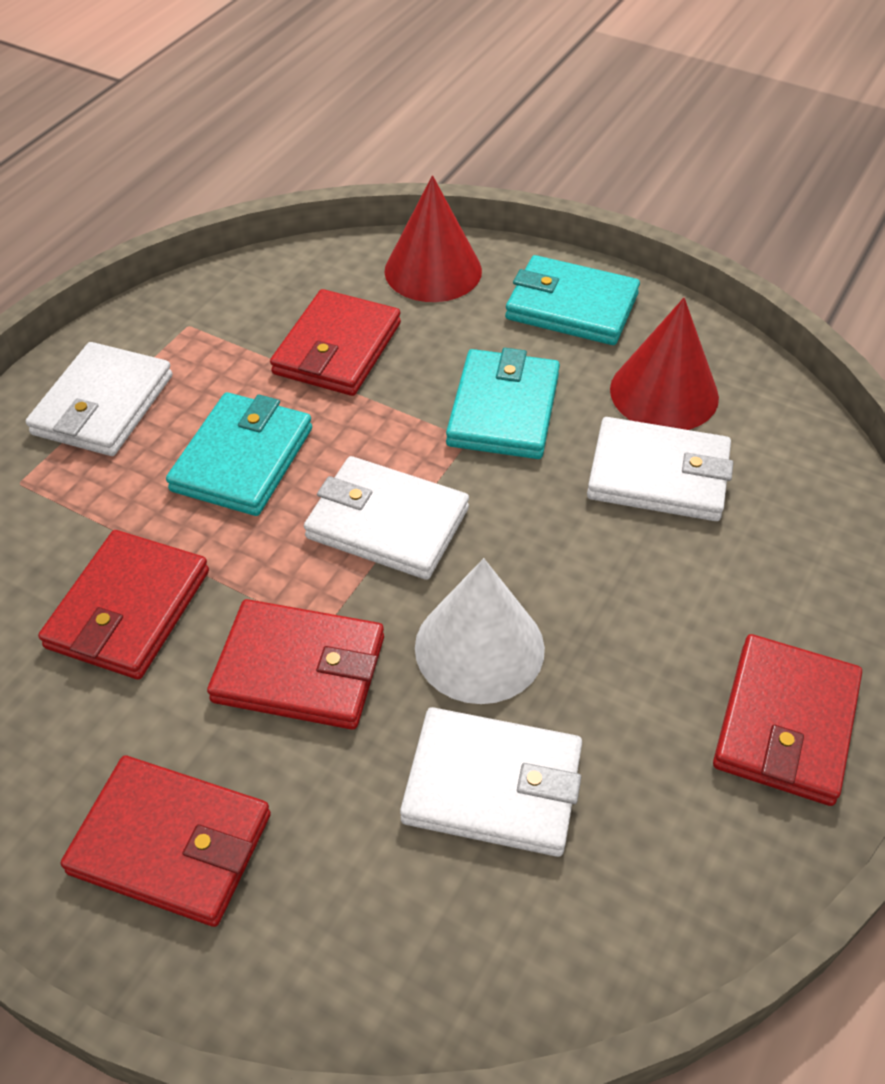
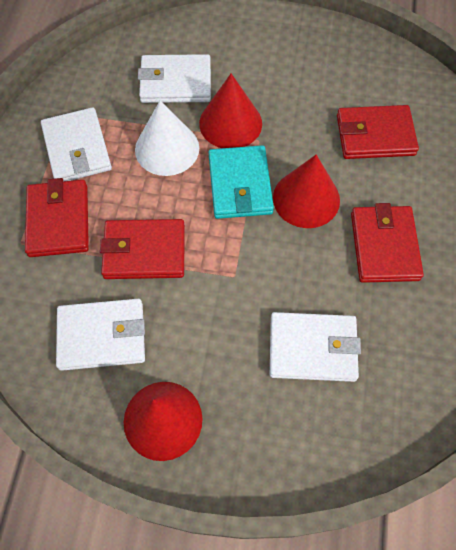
red cone: 2 -> 3
red wallet: 5 -> 4
turquoise wallet: 3 -> 1

